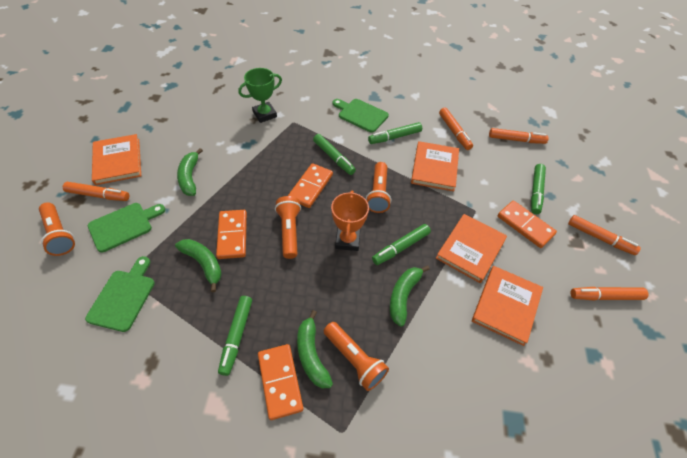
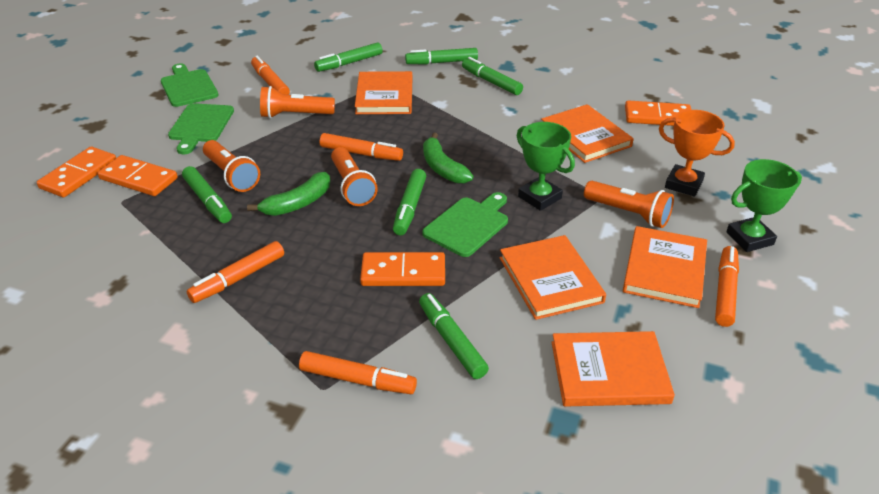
green banana: 4 -> 2
green marker: 5 -> 6
green trophy: 1 -> 2
orange book: 4 -> 5

